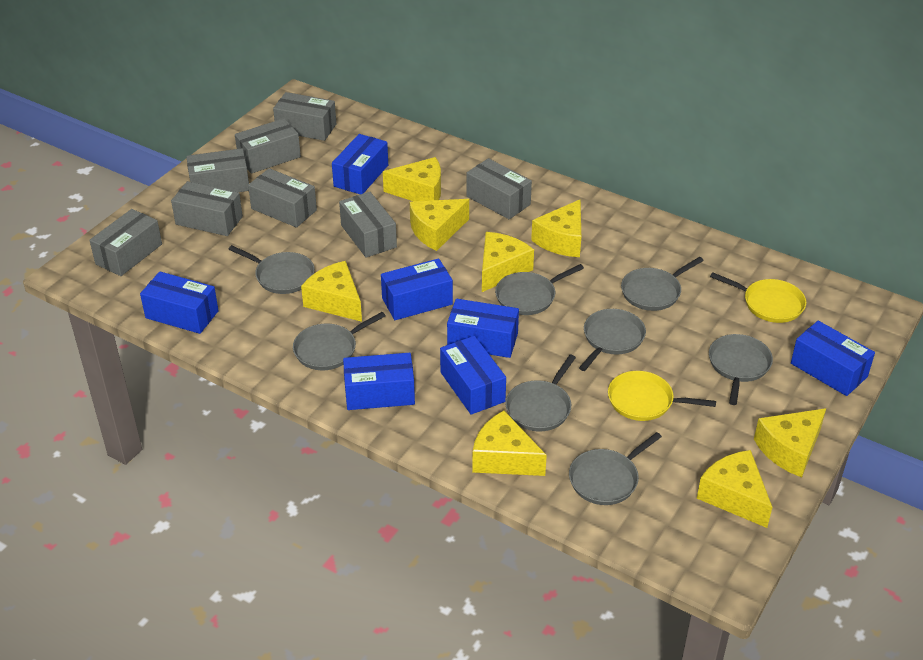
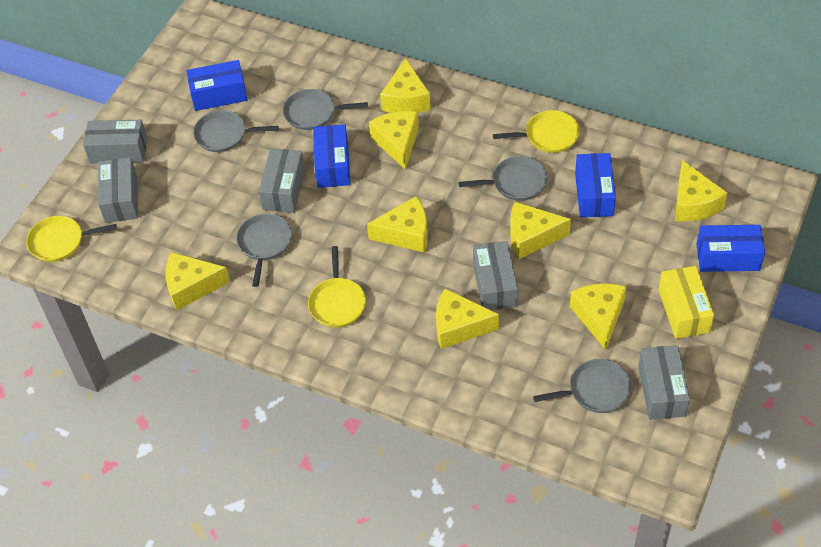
blue box: 7 -> 4
grey box: 8 -> 5
grey pan: 8 -> 5
yellow box: 0 -> 1
yellow pan: 2 -> 3

